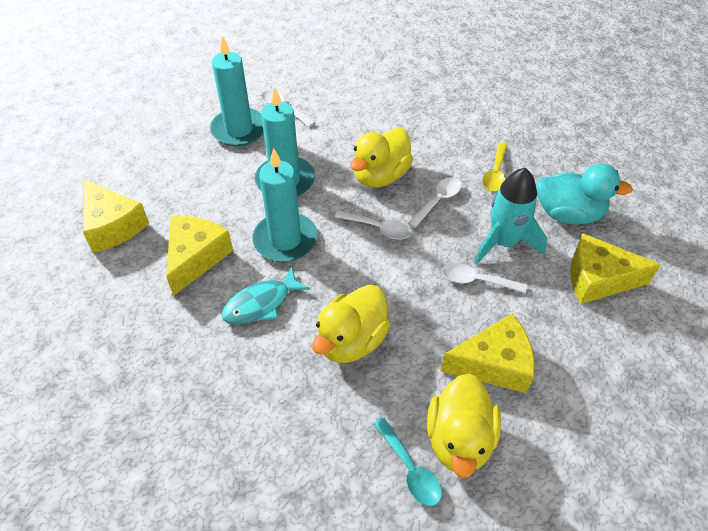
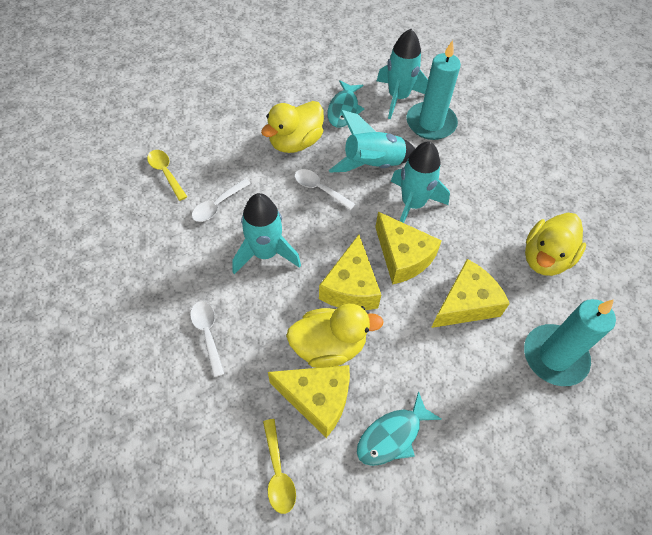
turquoise candle: 3 -> 2
turquoise duck: 1 -> 0
turquoise fish: 1 -> 2
turquoise rocket: 1 -> 4
turquoise spoon: 1 -> 0
white spoon: 4 -> 3
yellow spoon: 1 -> 2

